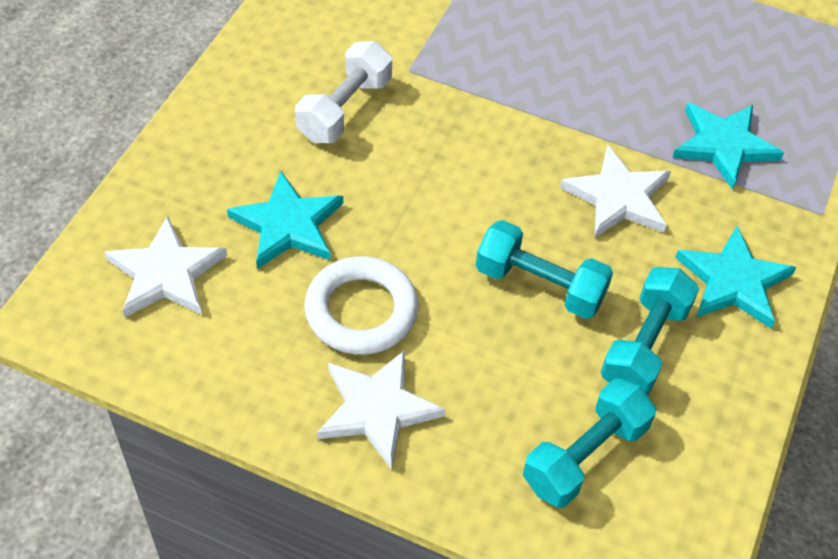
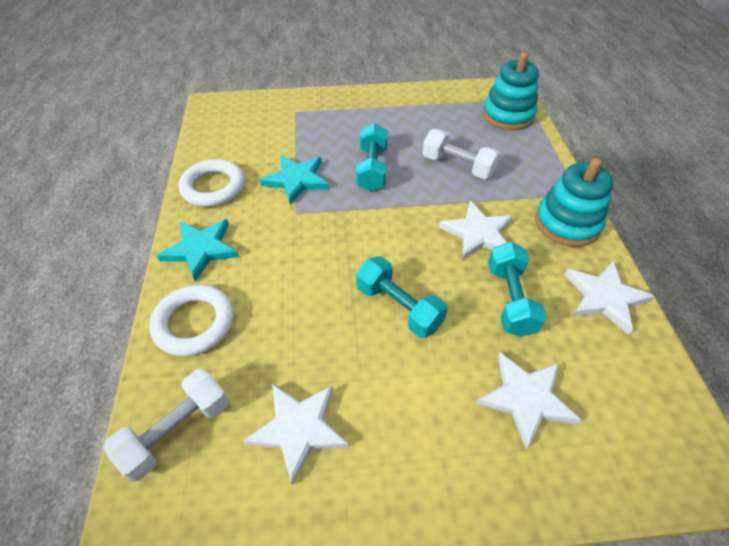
turquoise stacking toy: 0 -> 2
turquoise star: 3 -> 2
white dumbbell: 1 -> 2
white ring: 1 -> 2
white star: 3 -> 4

